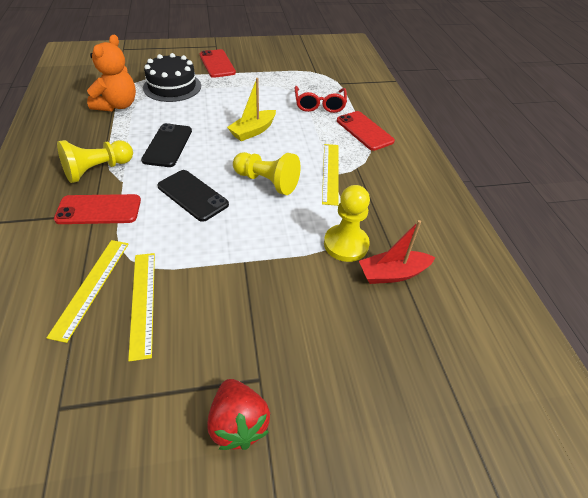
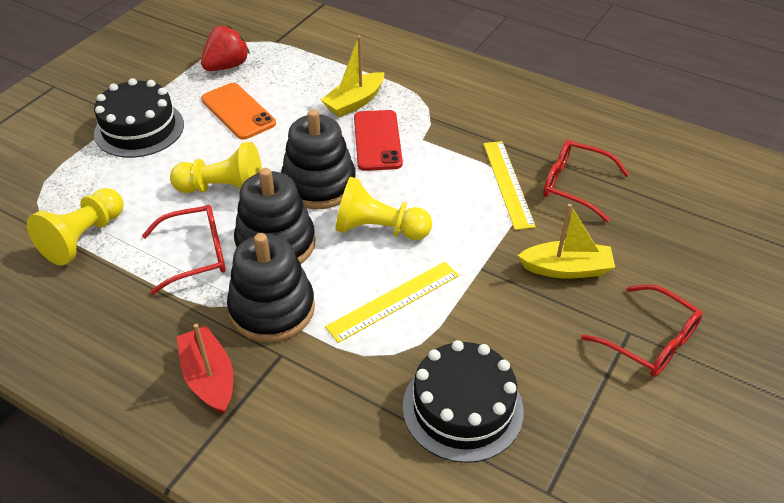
black cake: 1 -> 2
black phone: 2 -> 0
black stacking toy: 0 -> 3
orange phone: 0 -> 1
orange teddy bear: 1 -> 0
red glasses: 1 -> 3
red phone: 3 -> 1
yellow boat: 1 -> 2
yellow ruler: 3 -> 2

